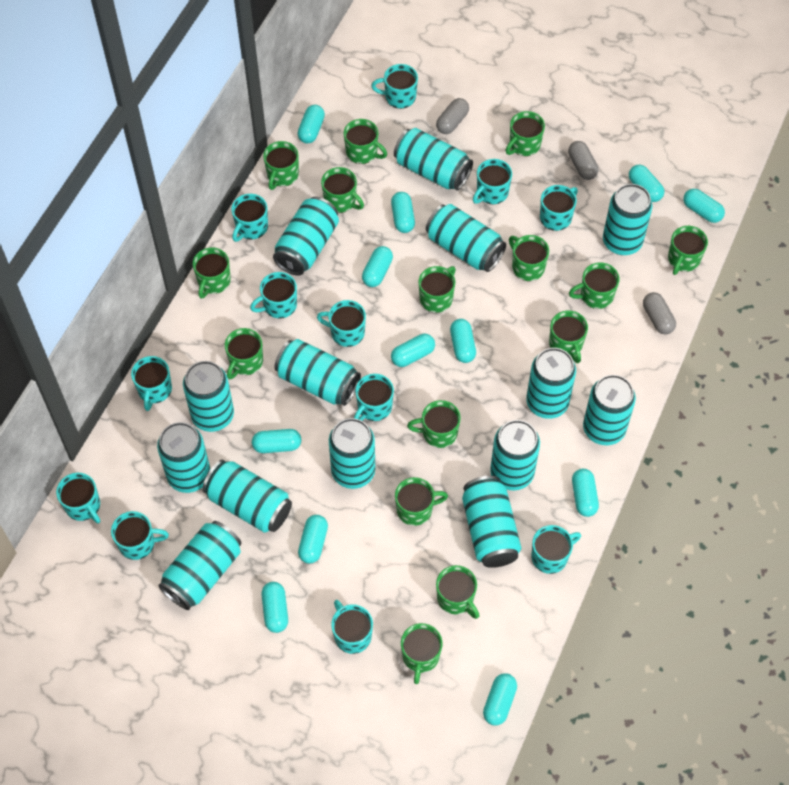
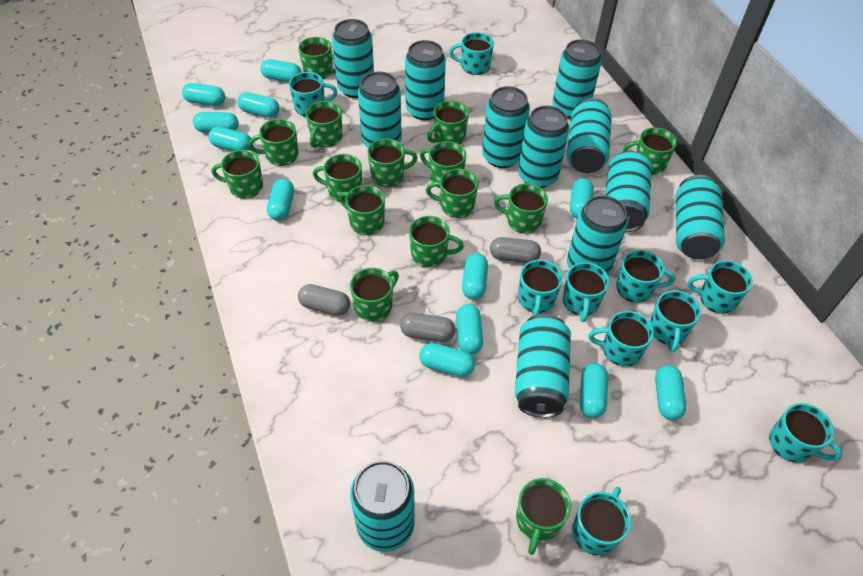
turquoise can: 14 -> 12
turquoise mug: 12 -> 10

